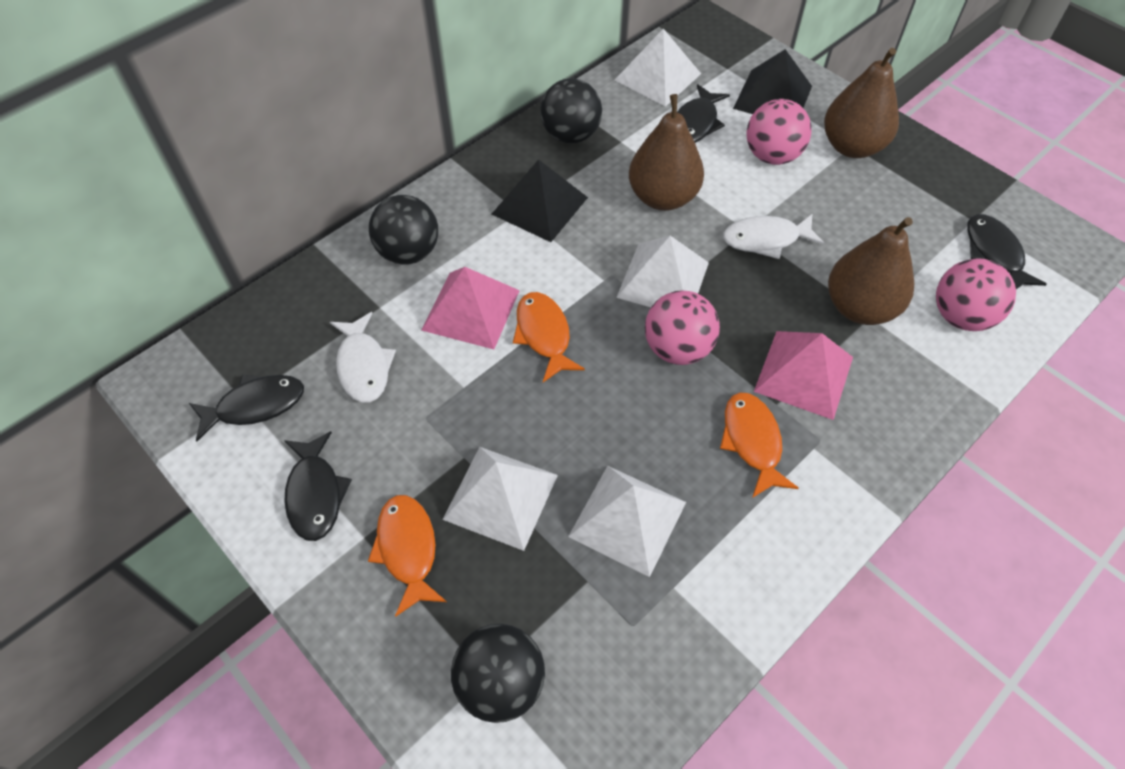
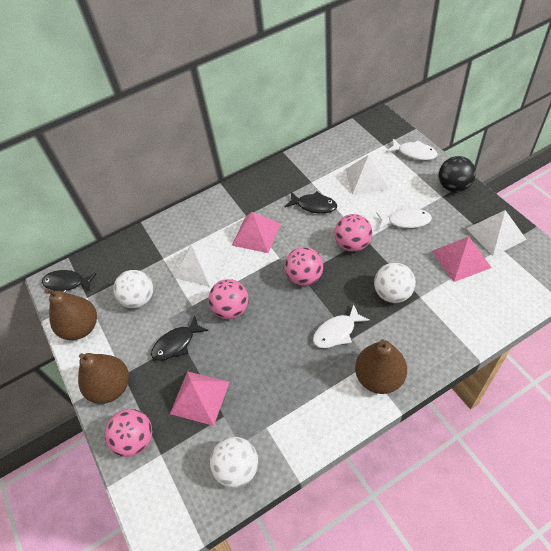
black ball: 3 -> 1
black fish: 4 -> 3
black pyramid: 2 -> 0
orange fish: 3 -> 0
pink ball: 3 -> 4
pink pyramid: 2 -> 3
white ball: 0 -> 3
white fish: 2 -> 3
white pyramid: 4 -> 3

